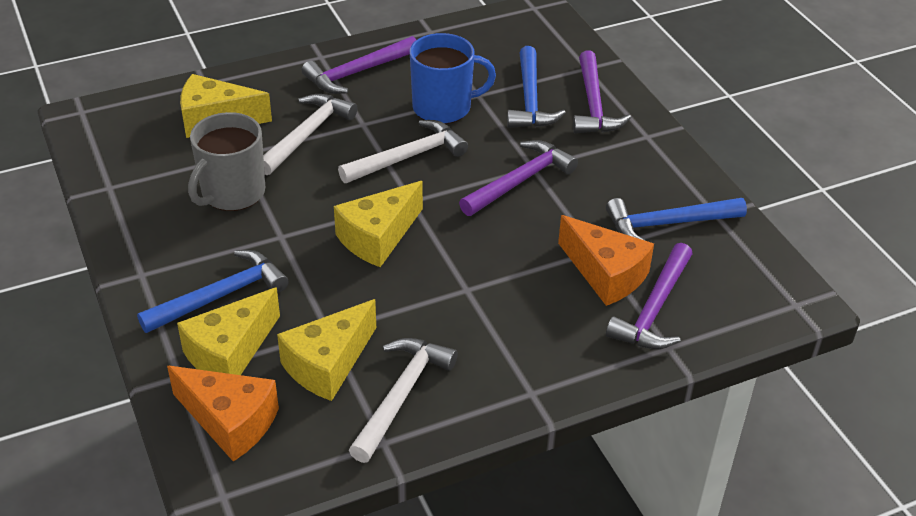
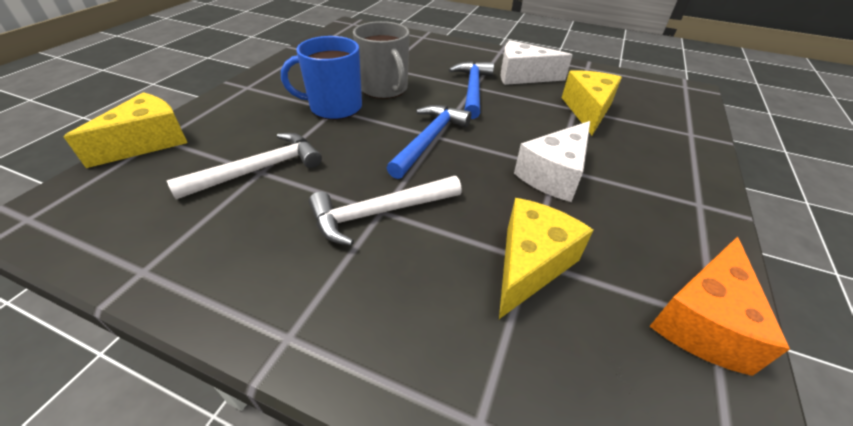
blue hammer: 3 -> 2
orange cheese: 2 -> 1
purple hammer: 4 -> 0
white cheese: 0 -> 2
white hammer: 3 -> 2
yellow cheese: 4 -> 3

